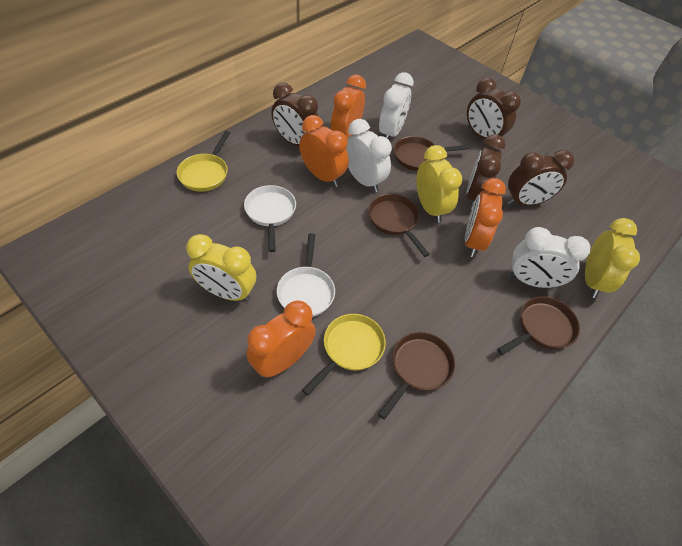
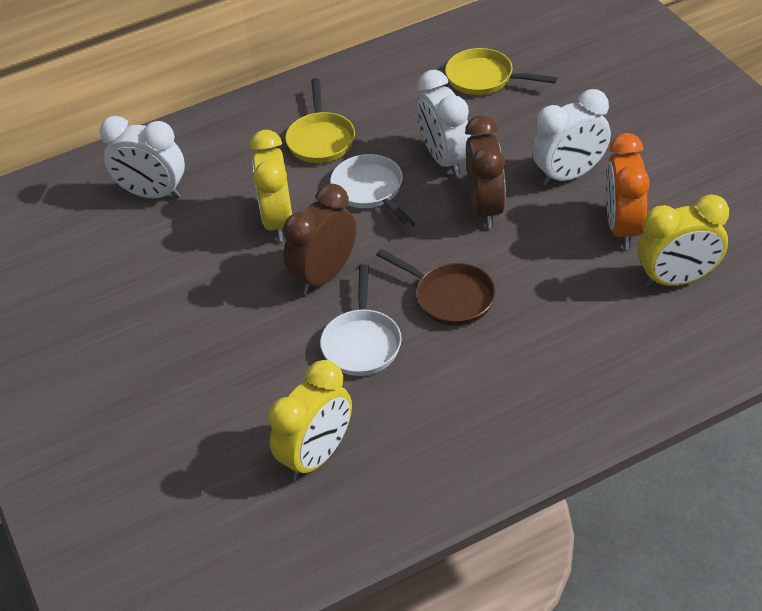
brown clock: 4 -> 2
brown pan: 4 -> 1
orange clock: 4 -> 1

